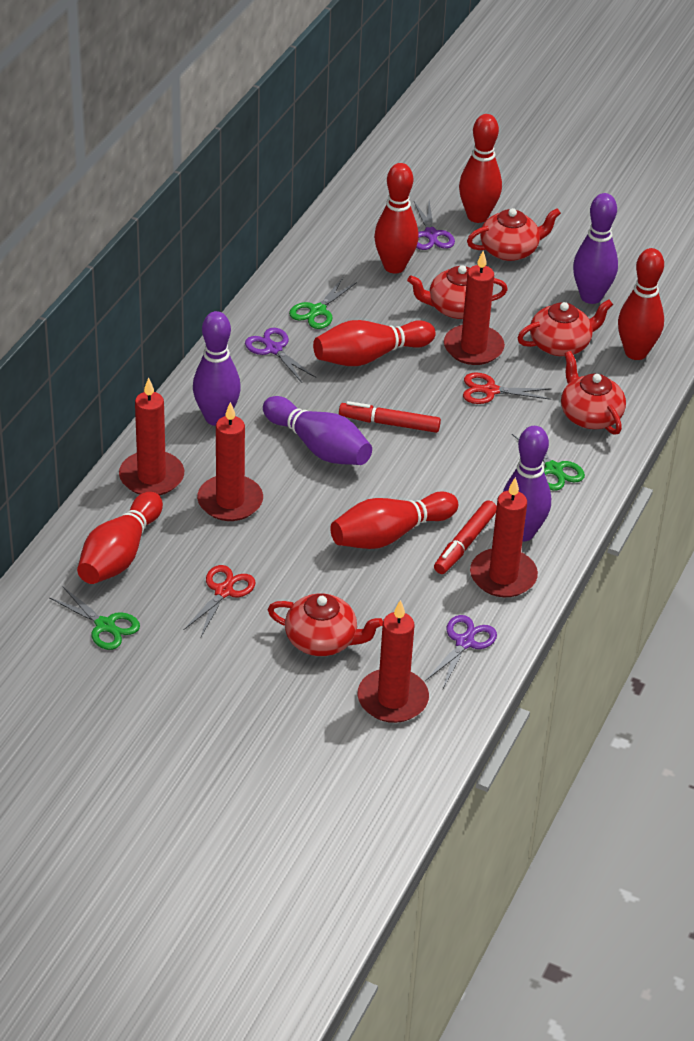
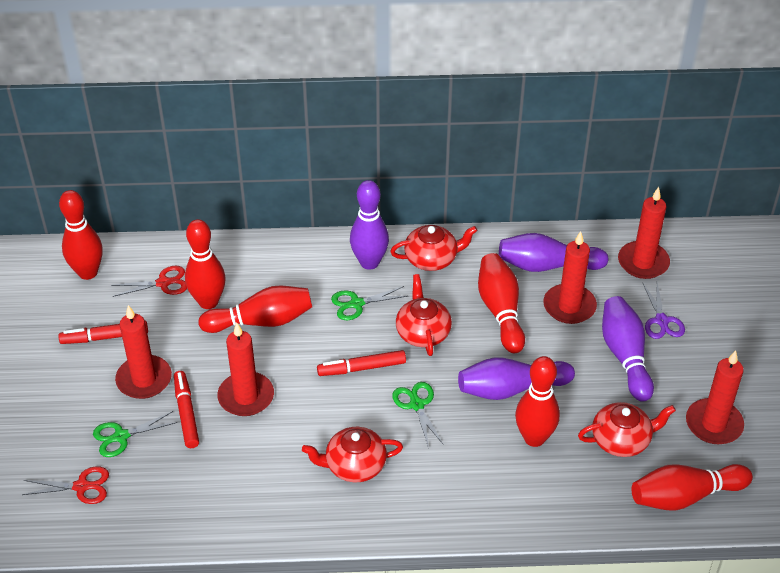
purple scissors: 3 -> 1
red marker: 2 -> 3
red teapot: 5 -> 4

